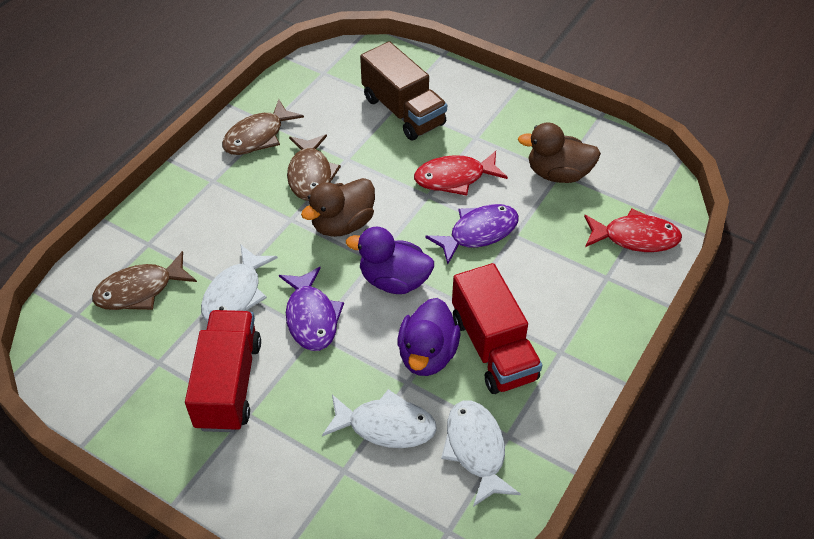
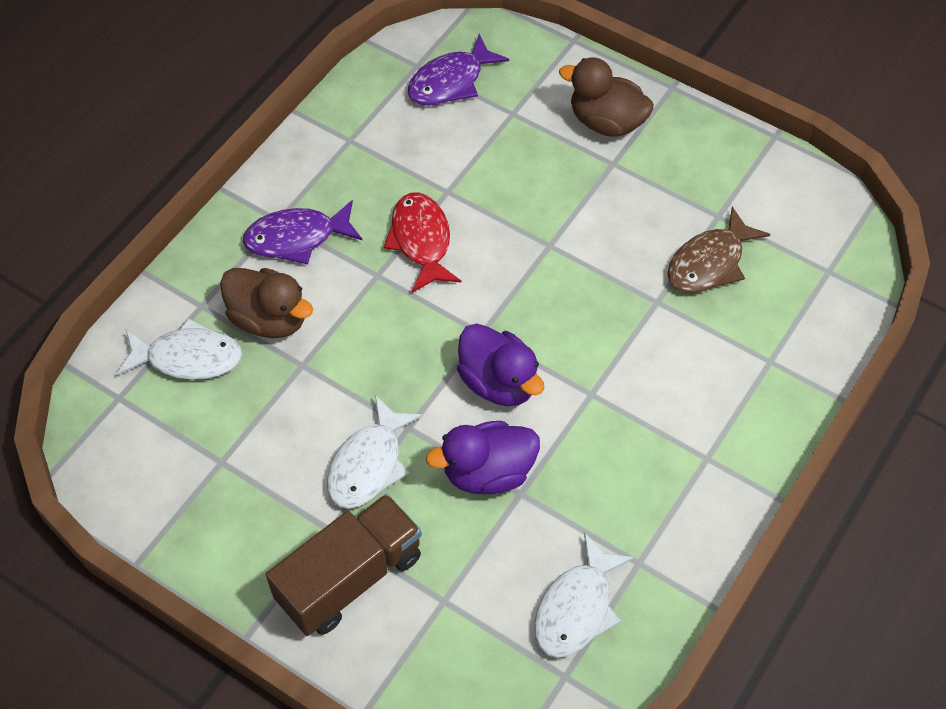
brown fish: 3 -> 1
red fish: 2 -> 1
red truck: 2 -> 0

